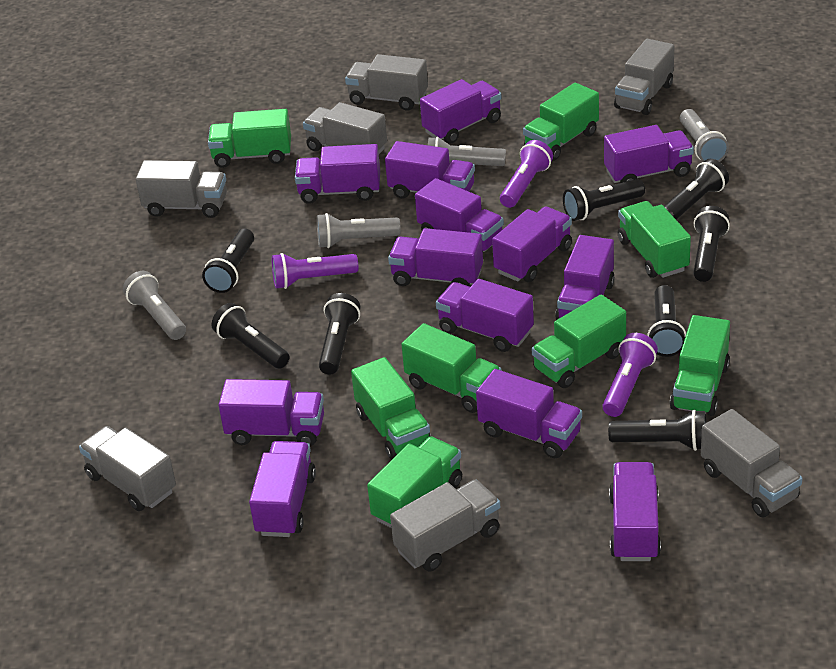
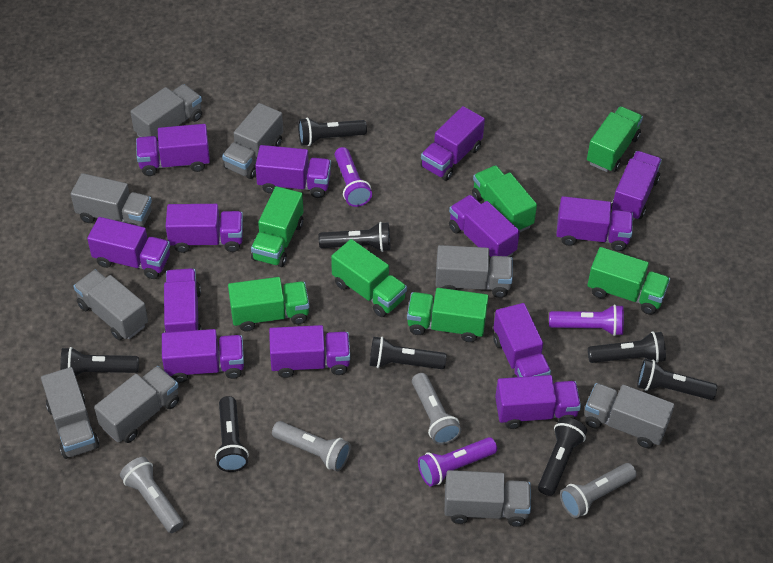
green truck: 8 -> 7
grey truck: 7 -> 9

